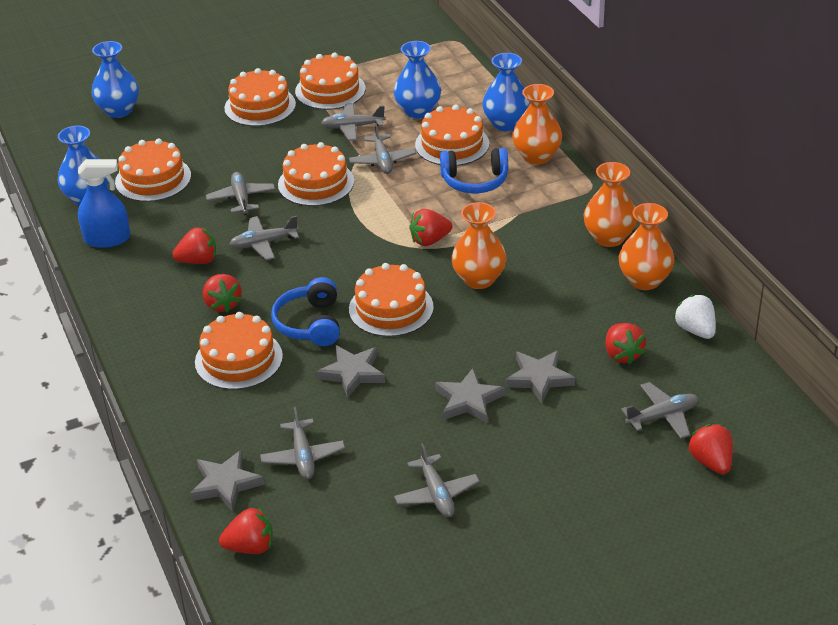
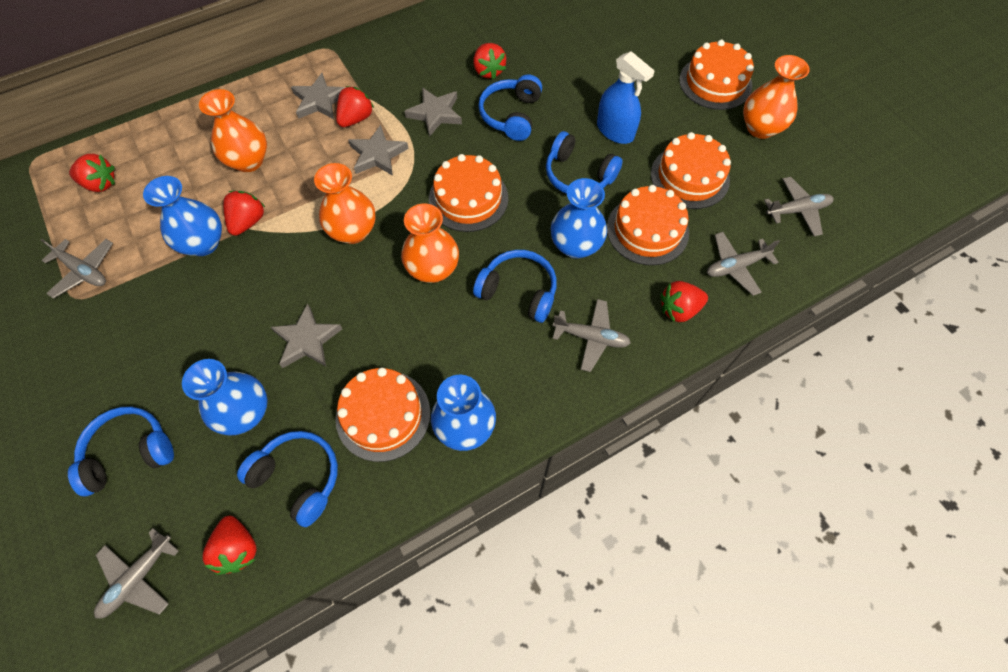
blue headphones: 2 -> 5
grey plane: 7 -> 5
orange cake: 7 -> 5
white strawberry: 1 -> 0

